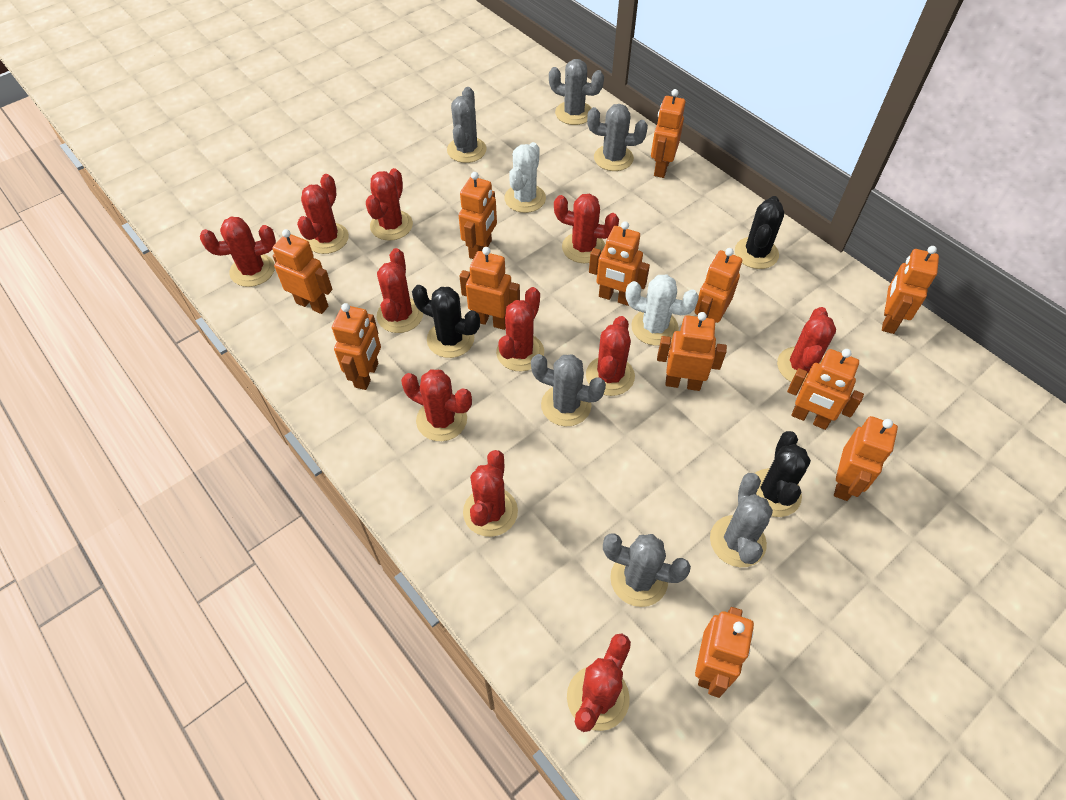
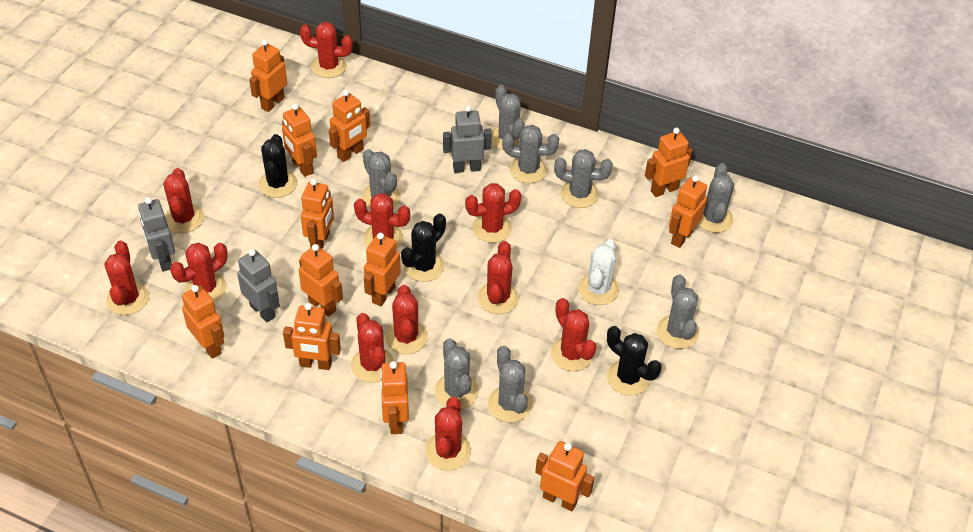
grey cactus: 6 -> 8
grey robot: 0 -> 3
white cactus: 2 -> 1

